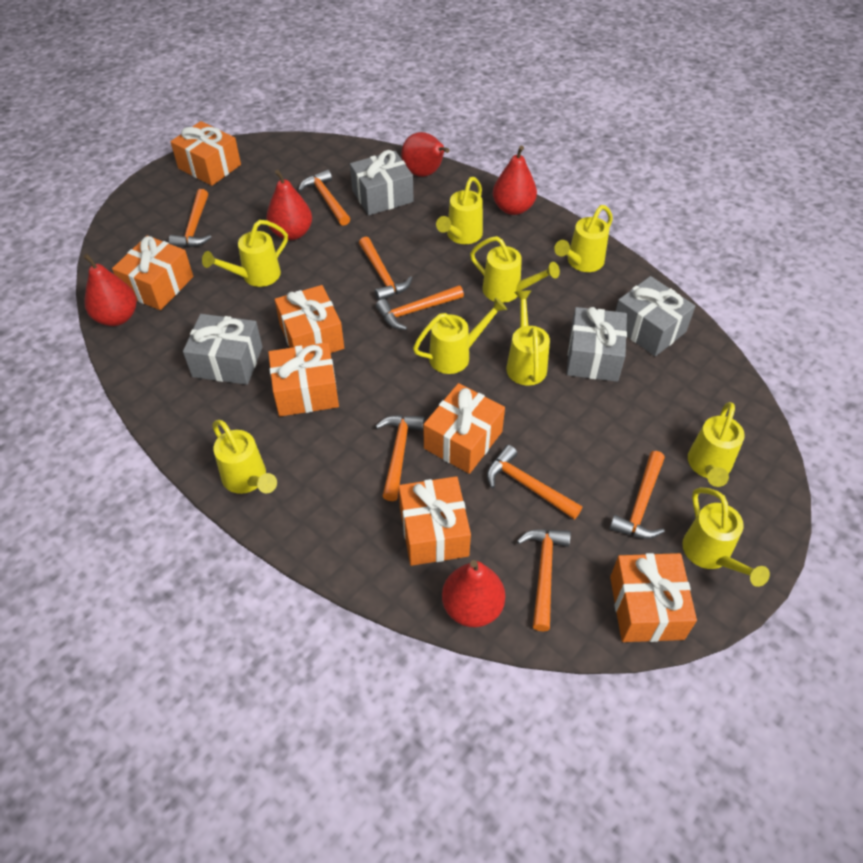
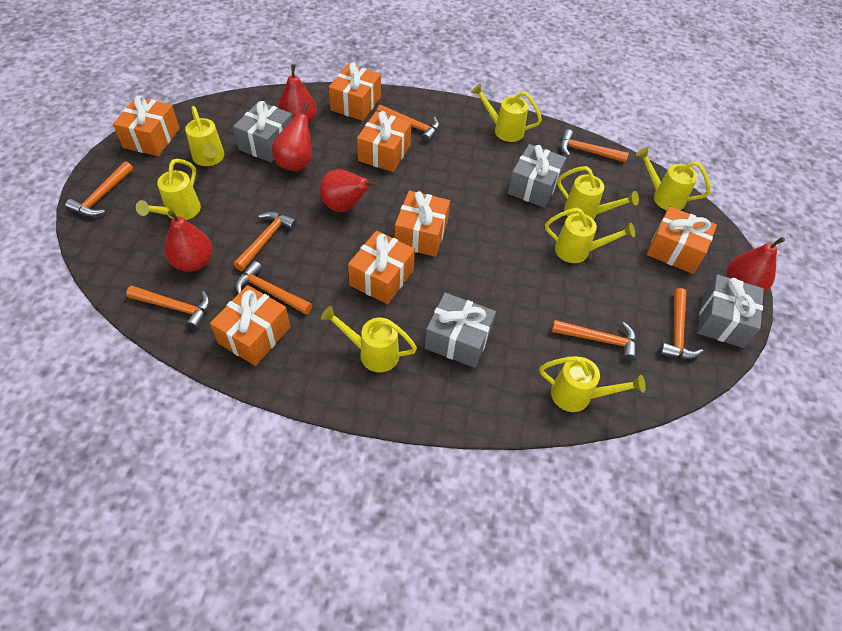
yellow watering can: 9 -> 8

